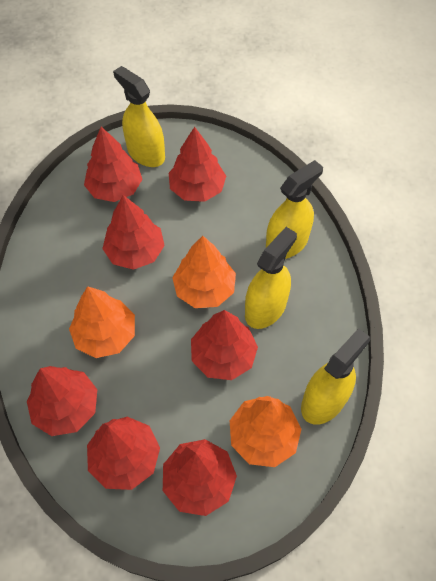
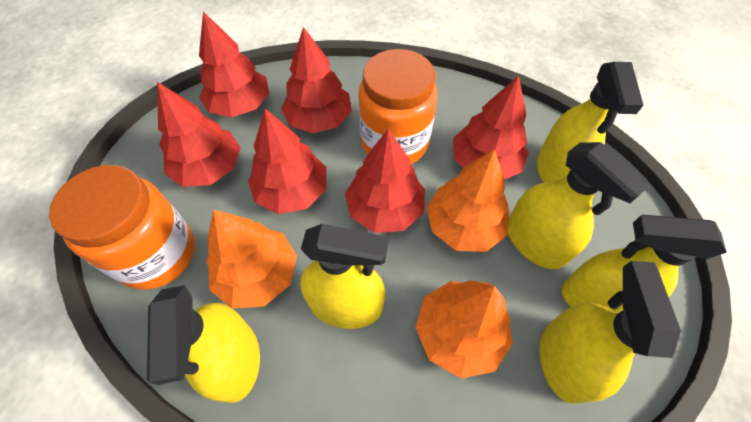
orange jar: 0 -> 2
red tree: 7 -> 6
yellow spray bottle: 4 -> 6

